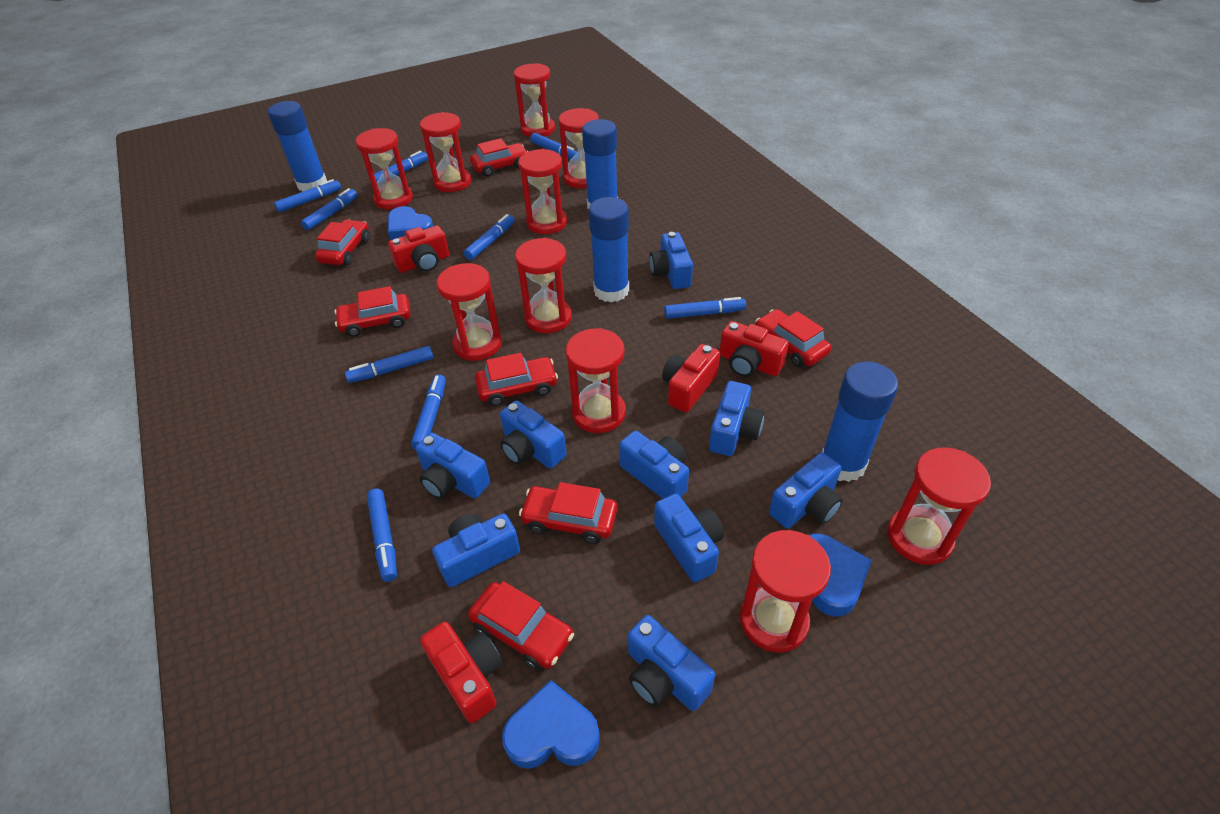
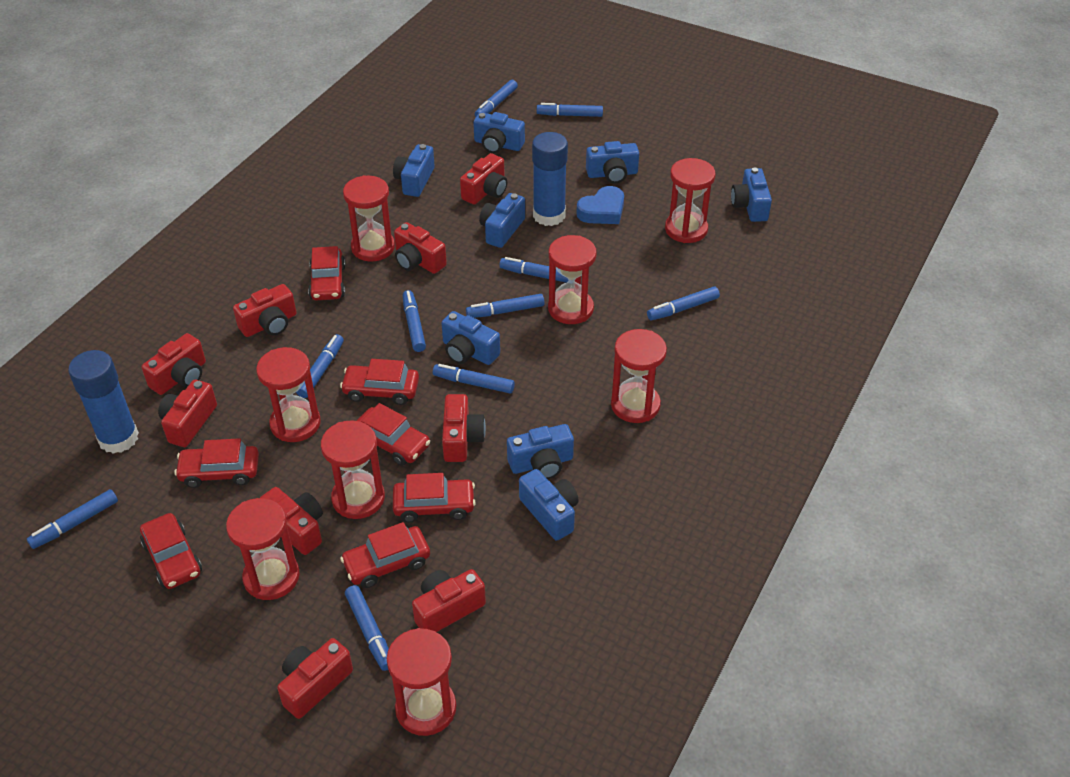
blue camera: 9 -> 8
blue glue stick: 4 -> 2
blue heart: 3 -> 1
blue marker: 9 -> 10
red camera: 4 -> 9
red hourglass: 10 -> 8

